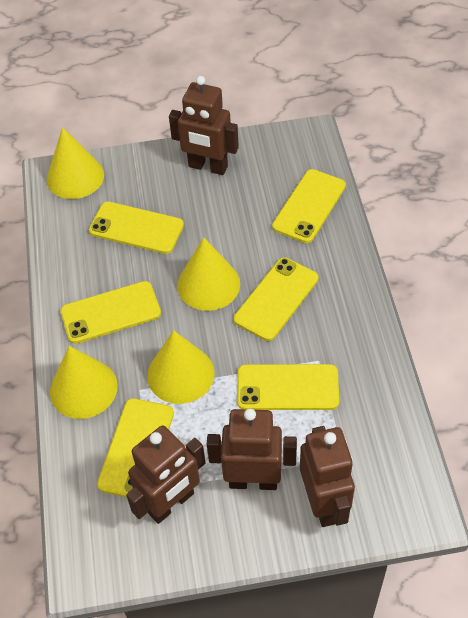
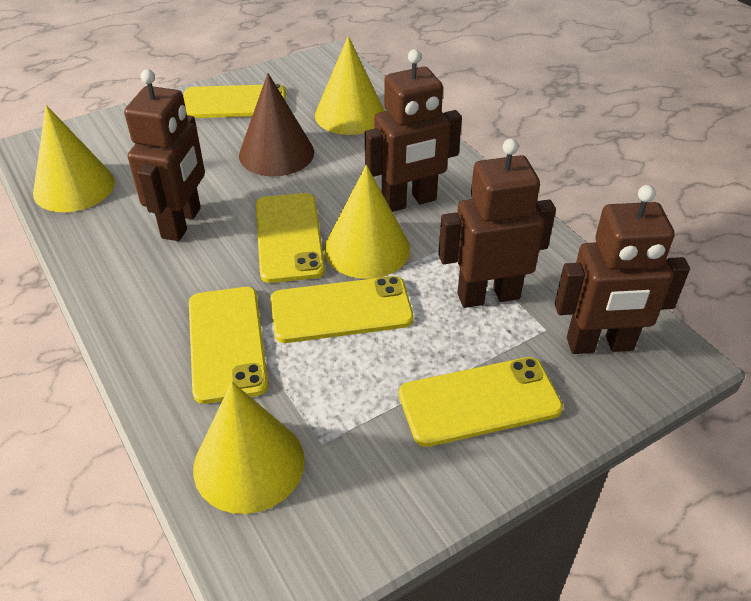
brown cone: 0 -> 1
yellow phone: 6 -> 5

